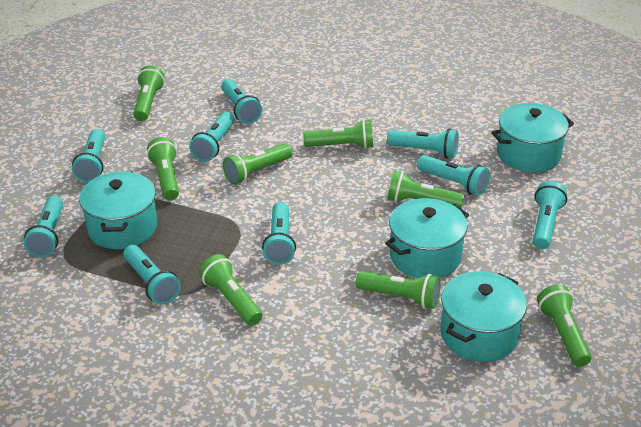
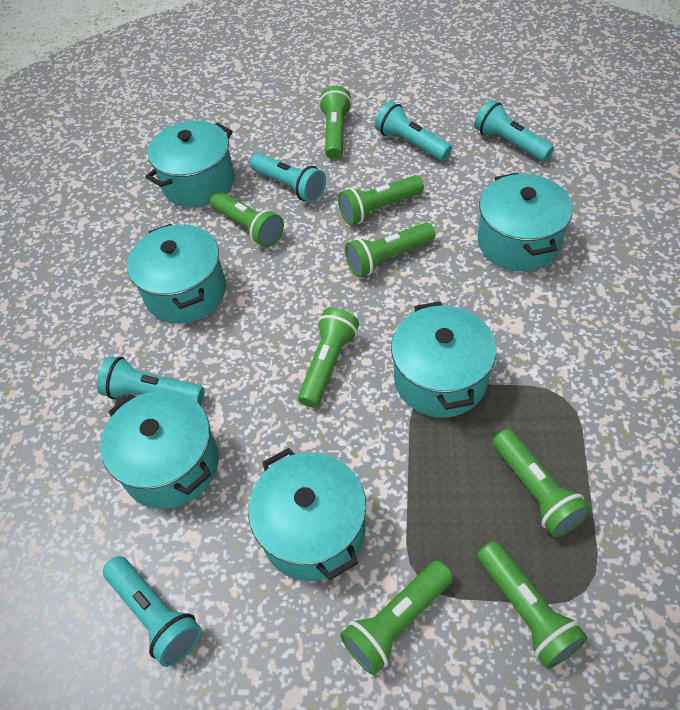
turquoise flashlight: 9 -> 5
turquoise pot: 4 -> 6

